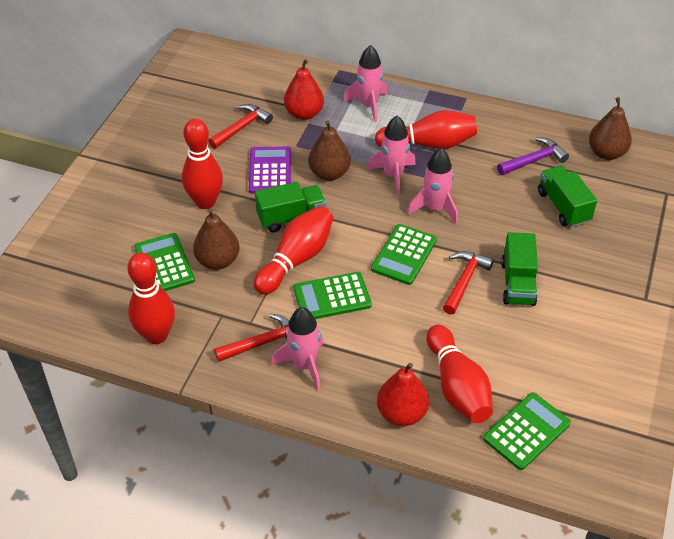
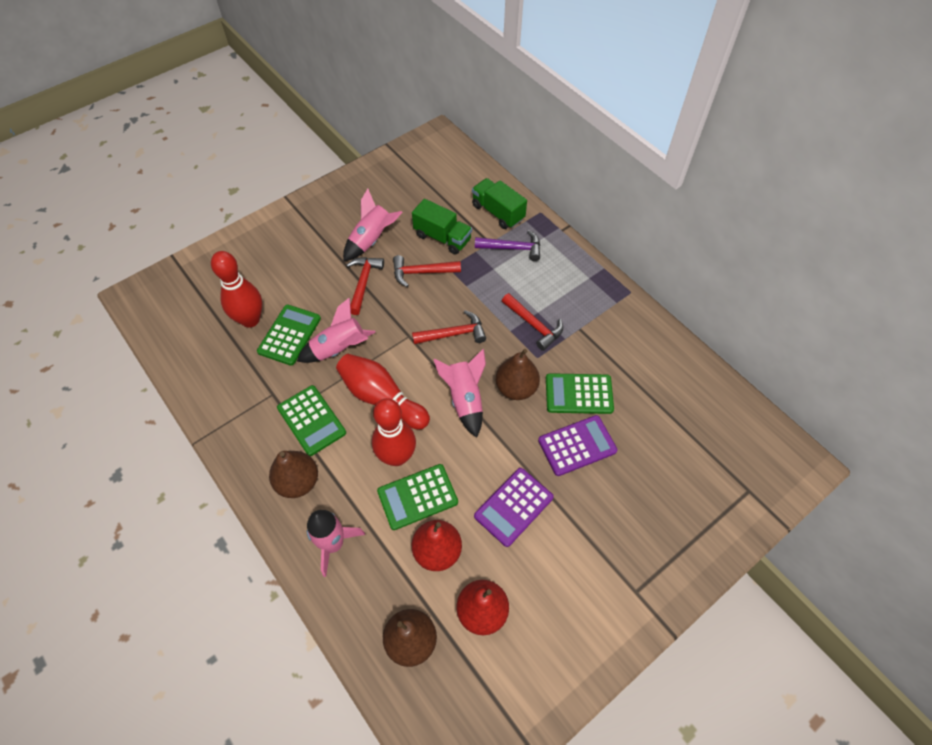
green truck: 3 -> 2
purple calculator: 1 -> 2
red bowling pin: 5 -> 3
red hammer: 3 -> 4

